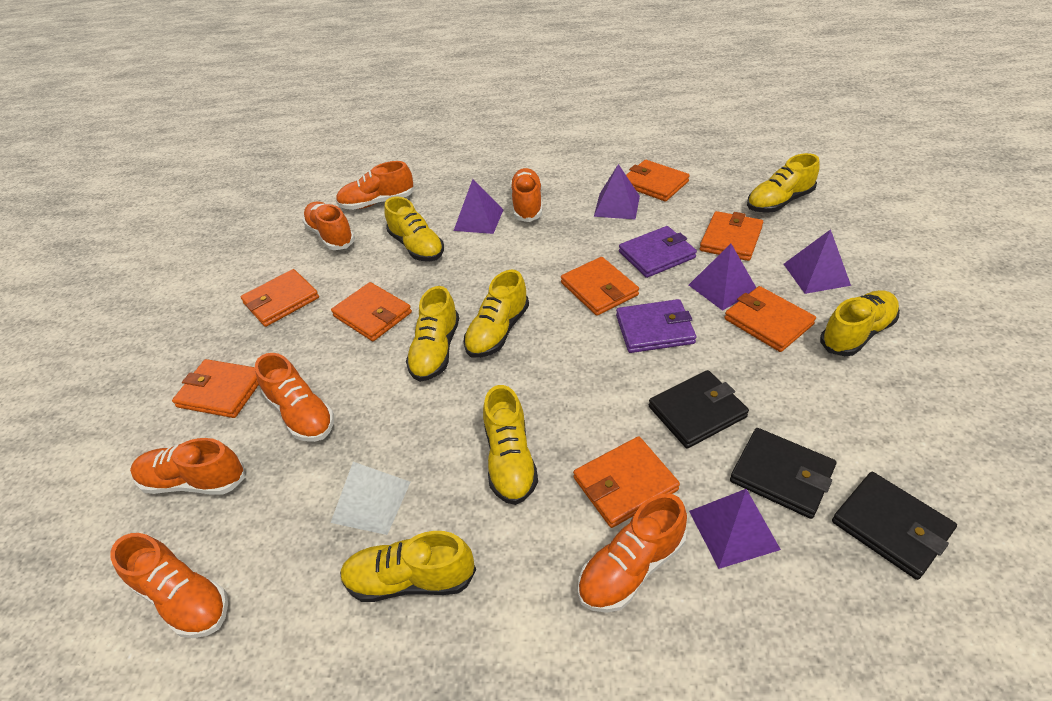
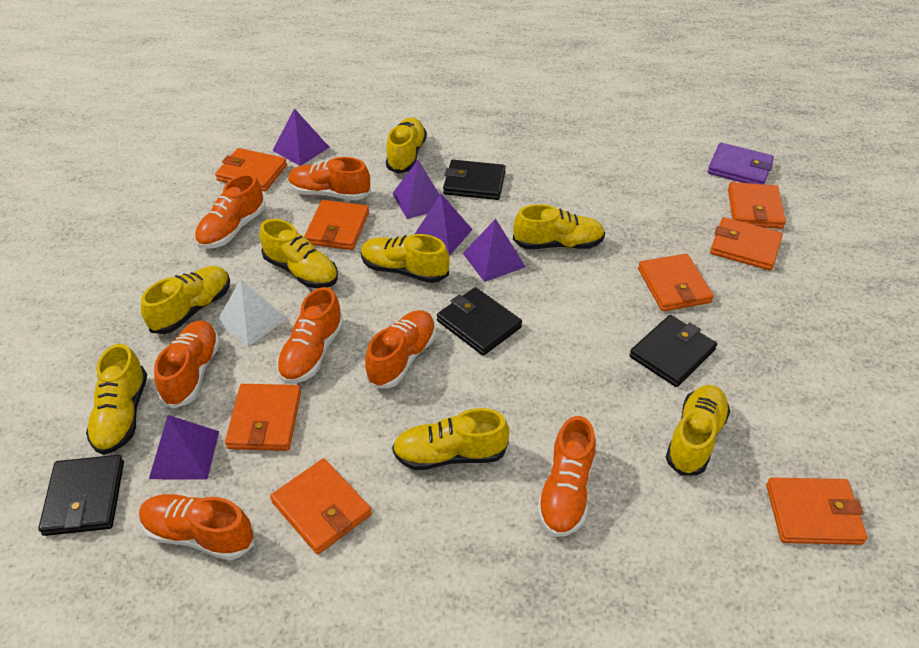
black wallet: 3 -> 4
purple wallet: 2 -> 1
yellow shoe: 7 -> 8

